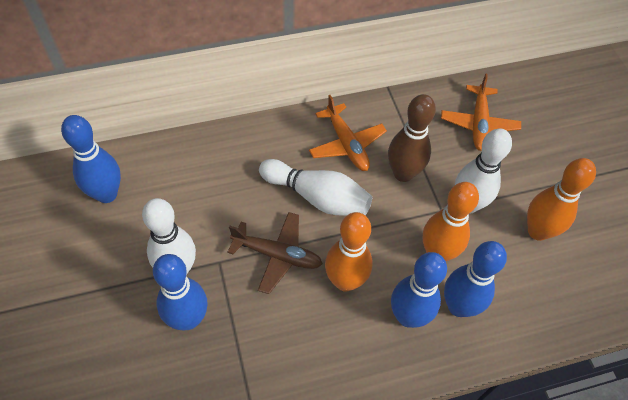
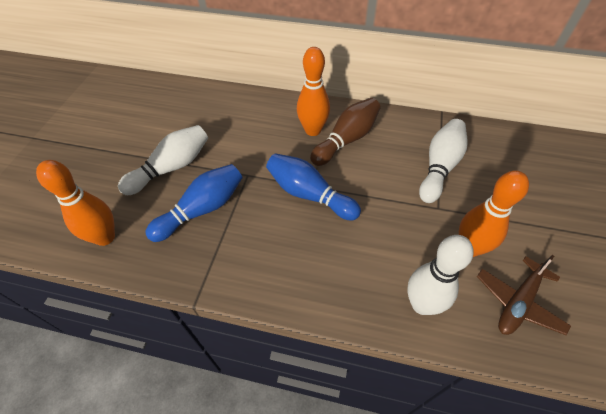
blue bowling pin: 4 -> 2
orange plane: 2 -> 0

